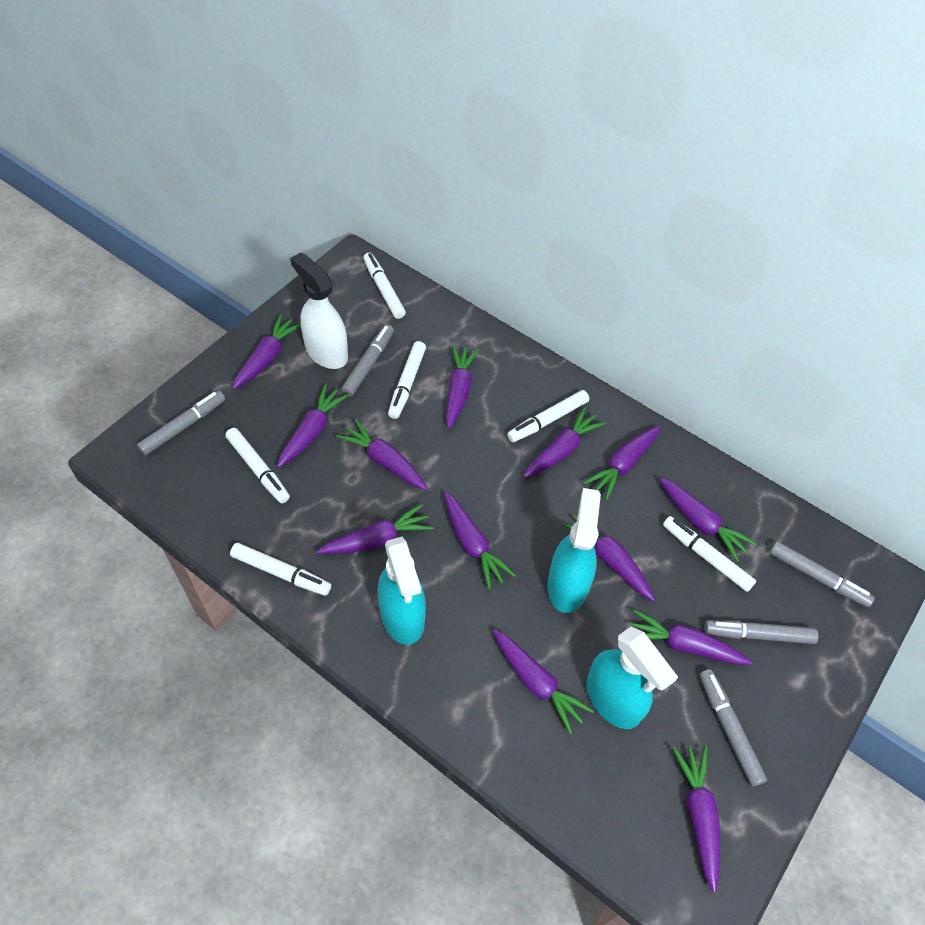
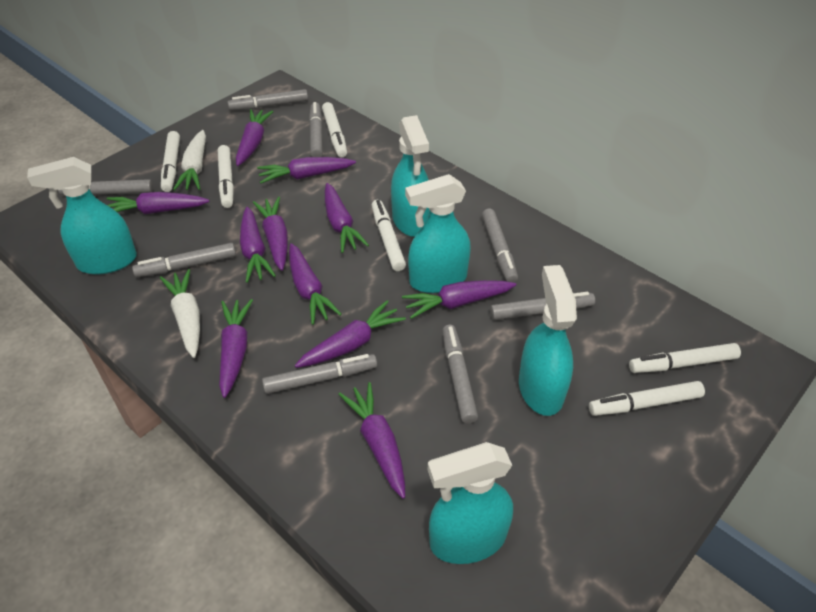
grey marker: 5 -> 8
purple carrot: 13 -> 11
turquoise spray bottle: 3 -> 5
white carrot: 0 -> 2
white spray bottle: 1 -> 0

